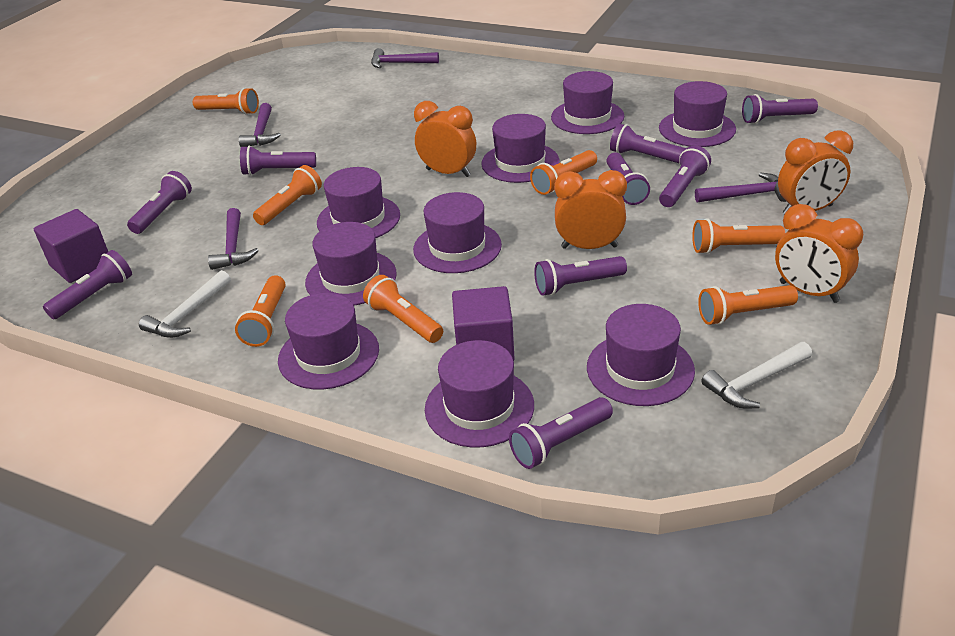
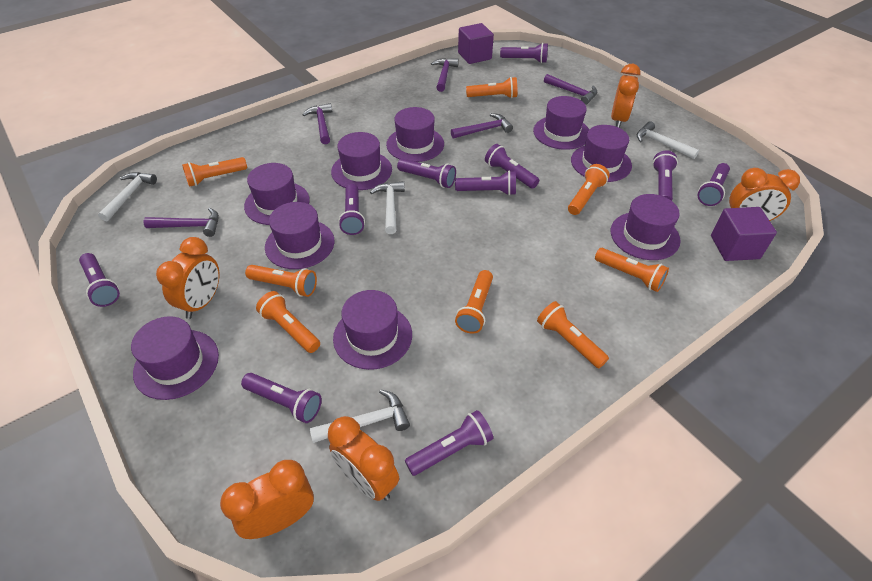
orange clock: 4 -> 5
orange flashlight: 7 -> 8
purple flashlight: 9 -> 10
purple hammer: 4 -> 5
white hammer: 2 -> 4

